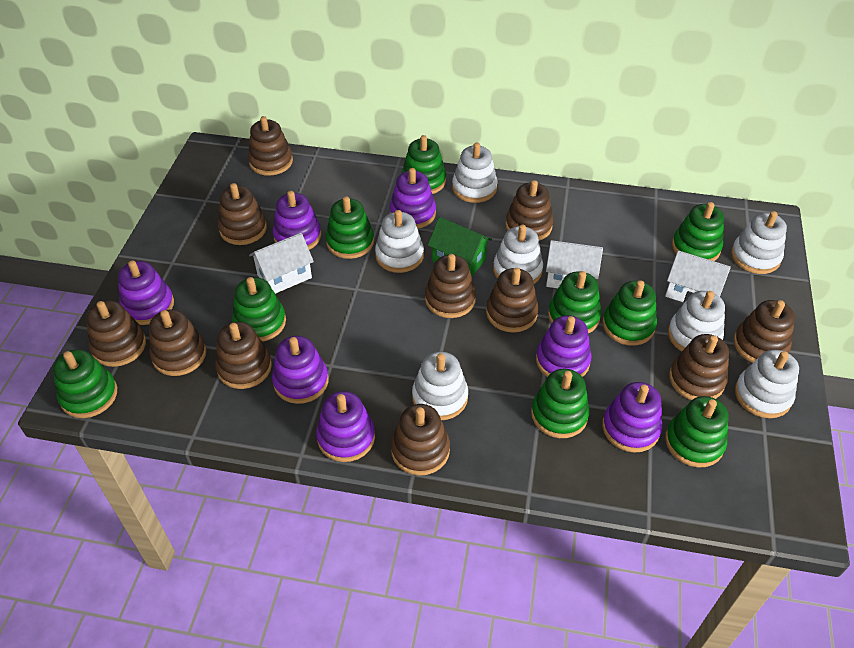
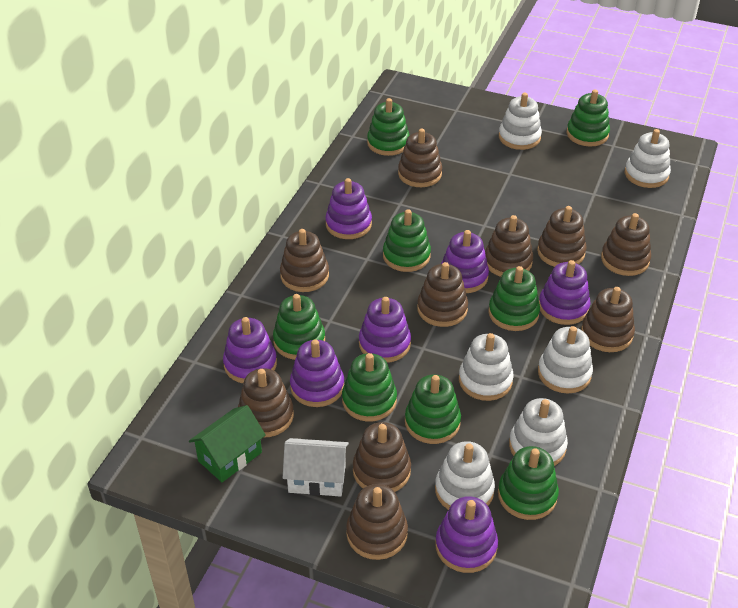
brown stacking toy: 11 -> 10
green stacking toy: 9 -> 8
white house: 3 -> 1
white stacking toy: 7 -> 6

